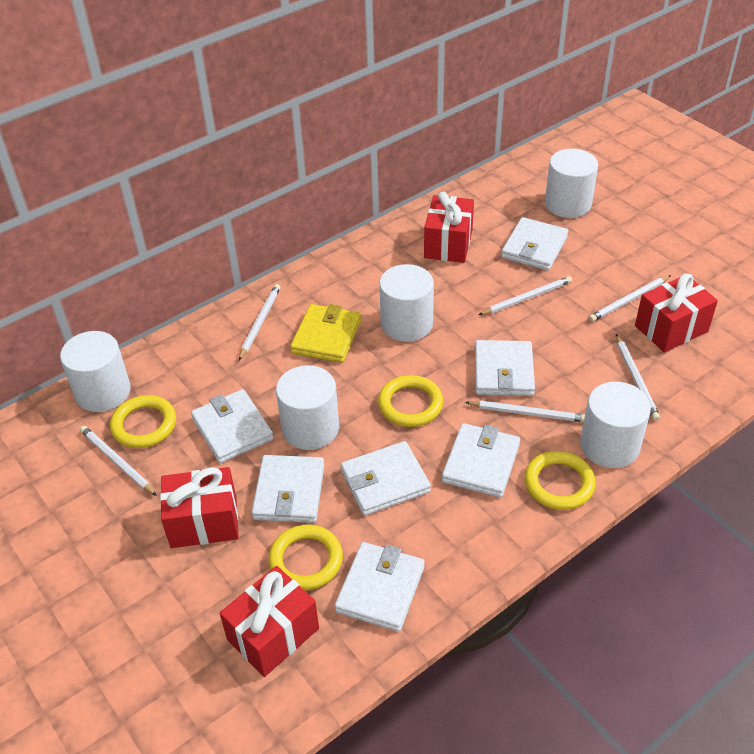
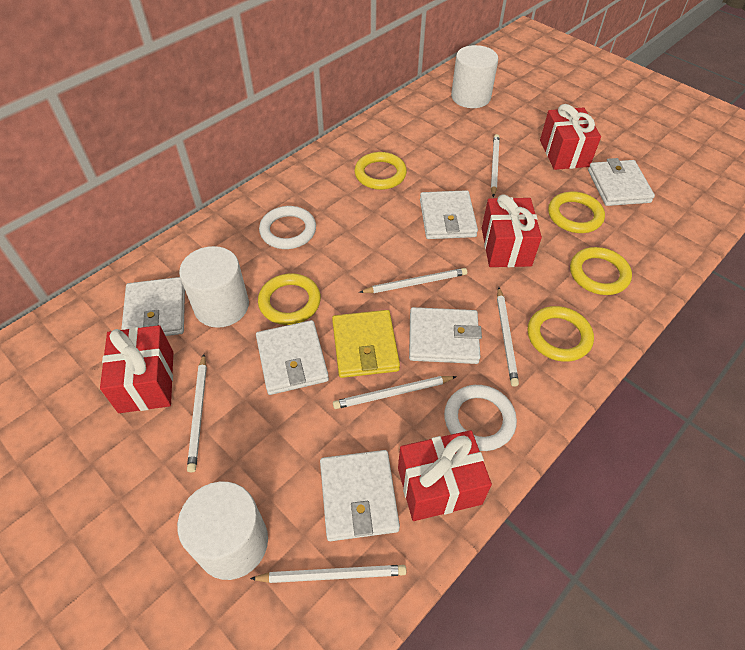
white cylinder: 5 -> 3
white ring: 0 -> 2
white wallet: 7 -> 6
yellow ring: 4 -> 5

